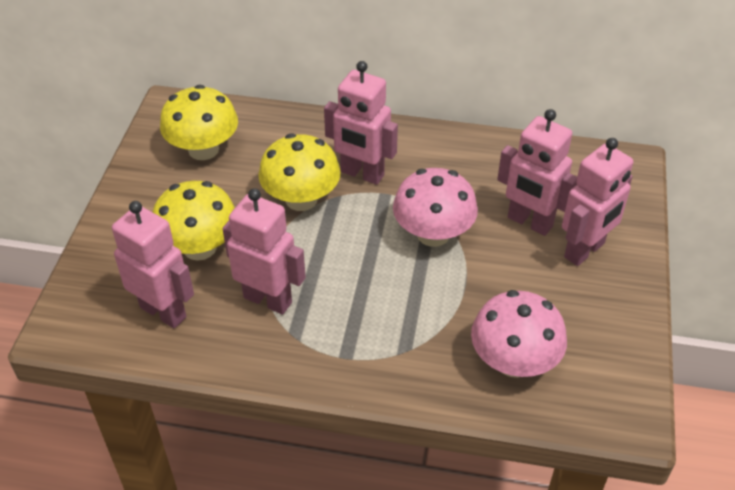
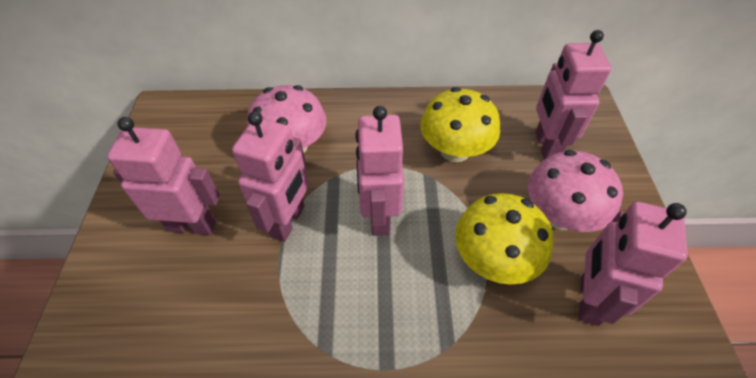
yellow mushroom: 3 -> 2

